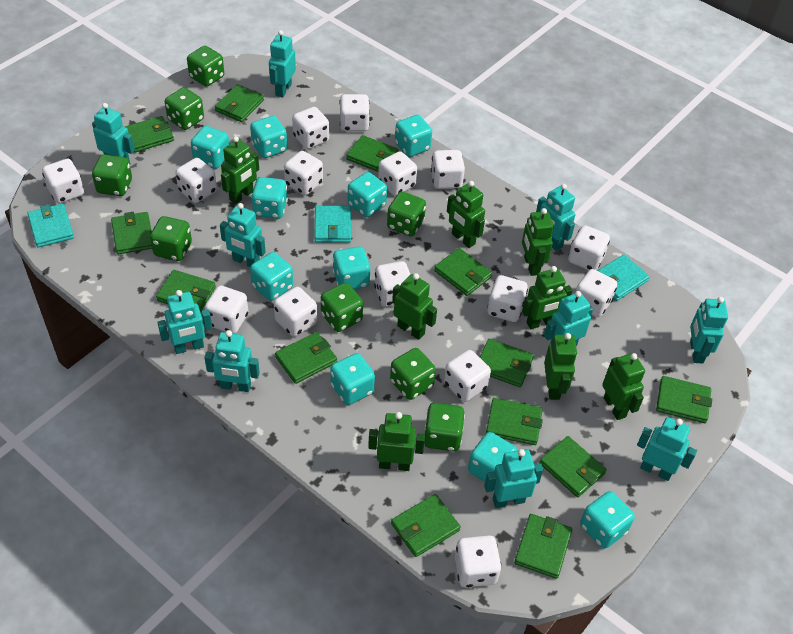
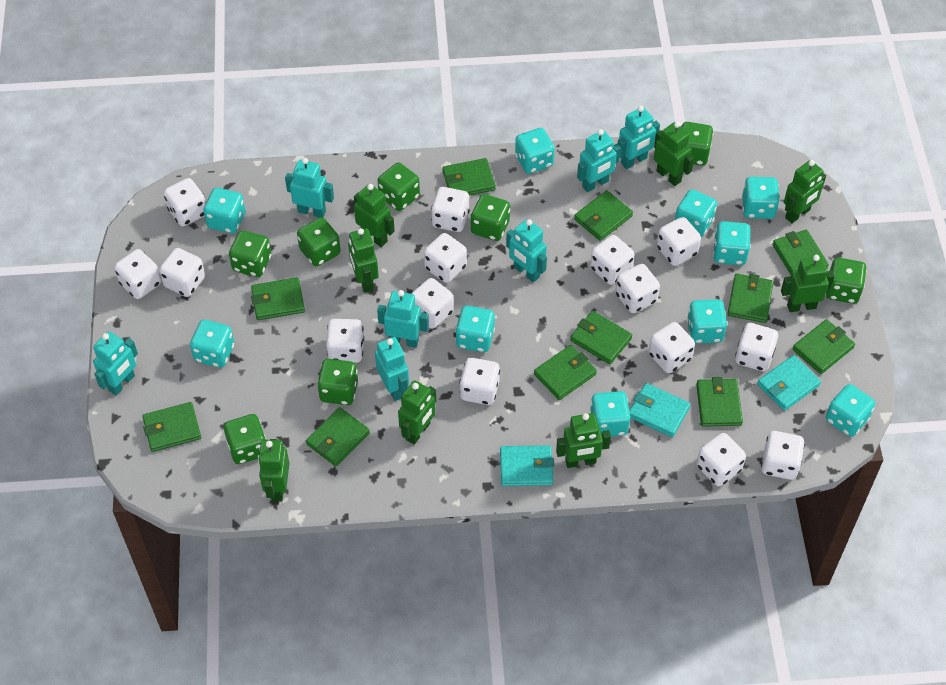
green wallet: 13 -> 11
turquoise robot: 10 -> 7

